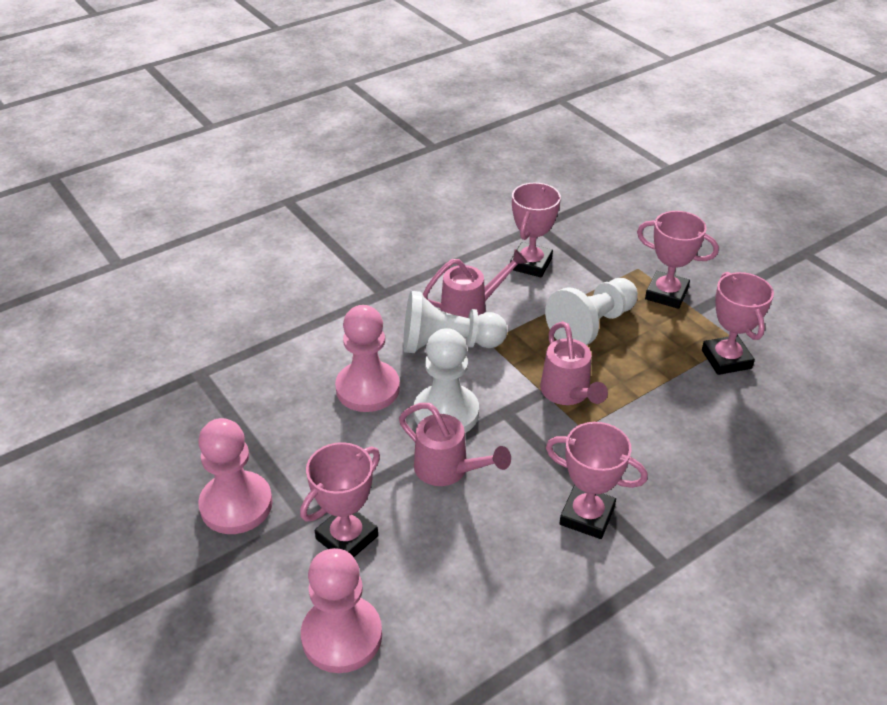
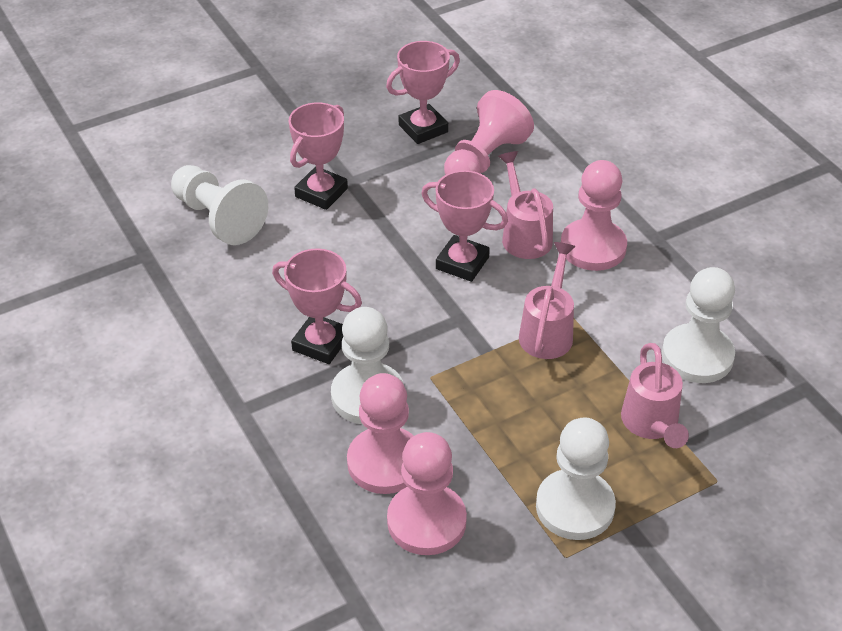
pink pawn: 3 -> 4
pink trophy: 5 -> 4
white pawn: 3 -> 4

